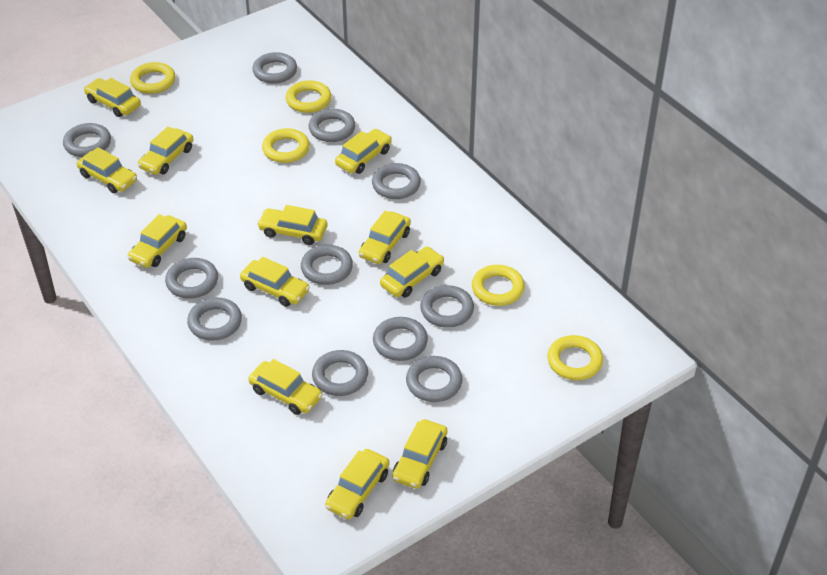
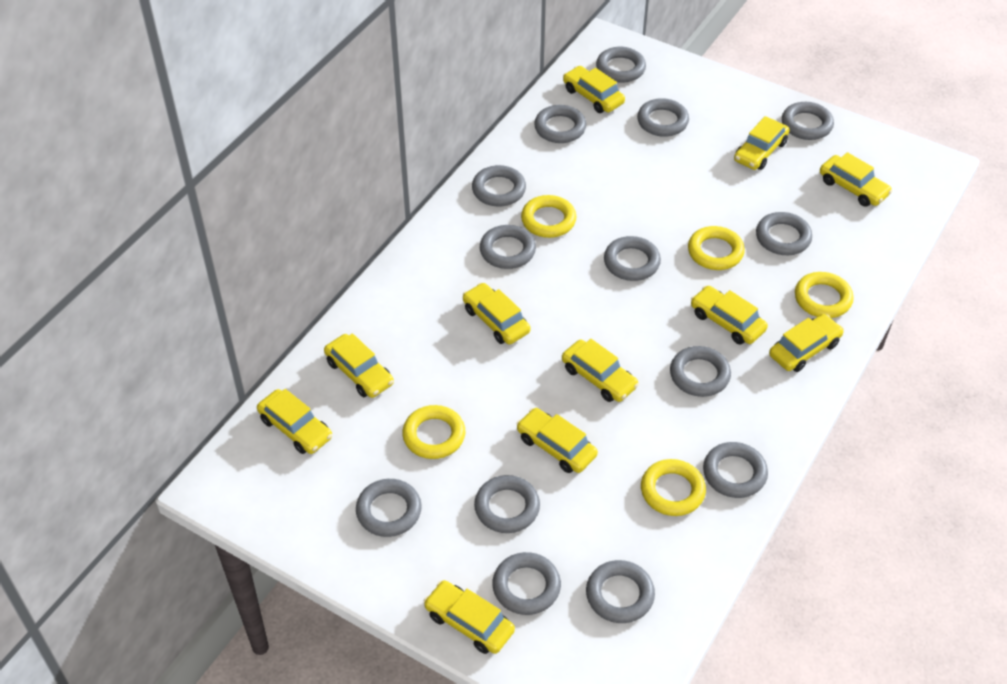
grey ring: 11 -> 14
yellow car: 12 -> 11

